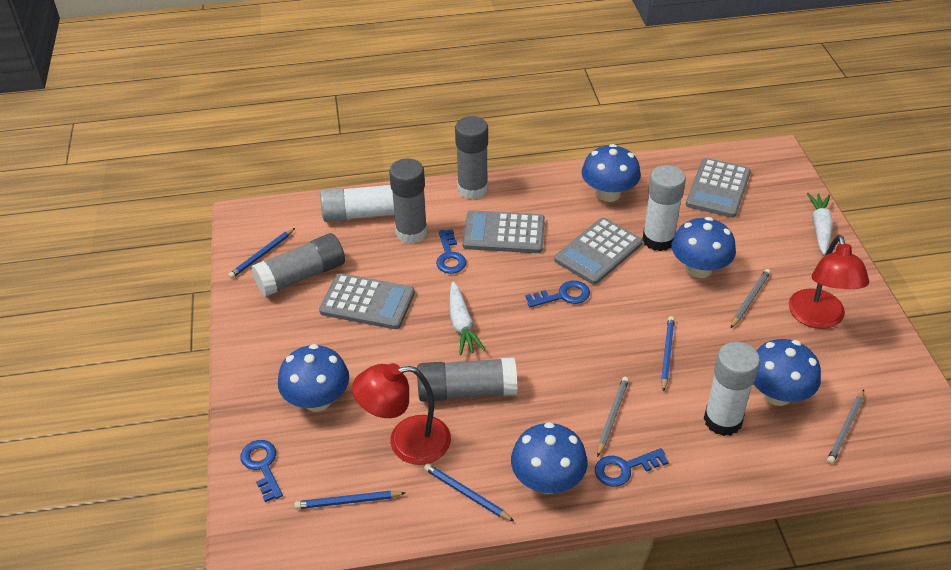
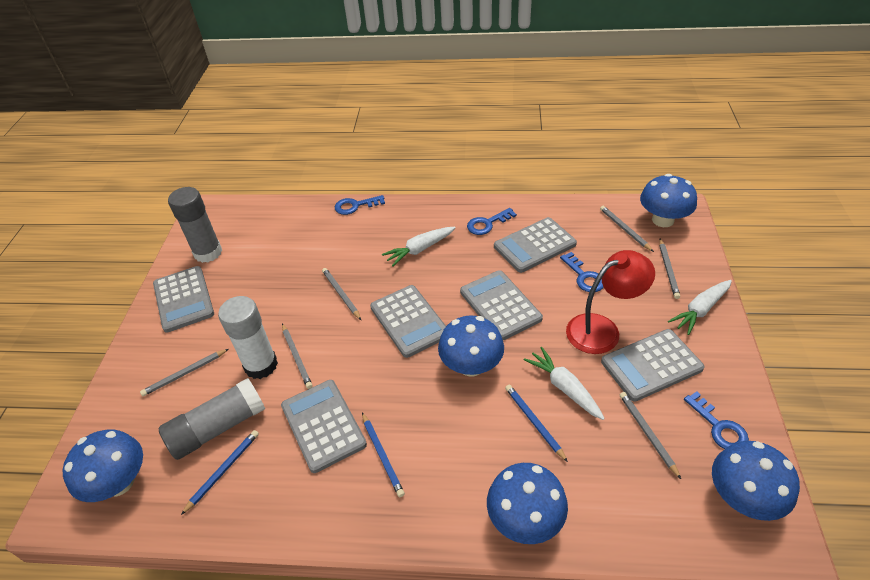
blue pencil: 4 -> 3
grey calculator: 4 -> 6
grey glue stick: 4 -> 2
grey pencil: 3 -> 6
red lamp: 2 -> 1
white carrot: 2 -> 3
white glue stick: 3 -> 1

